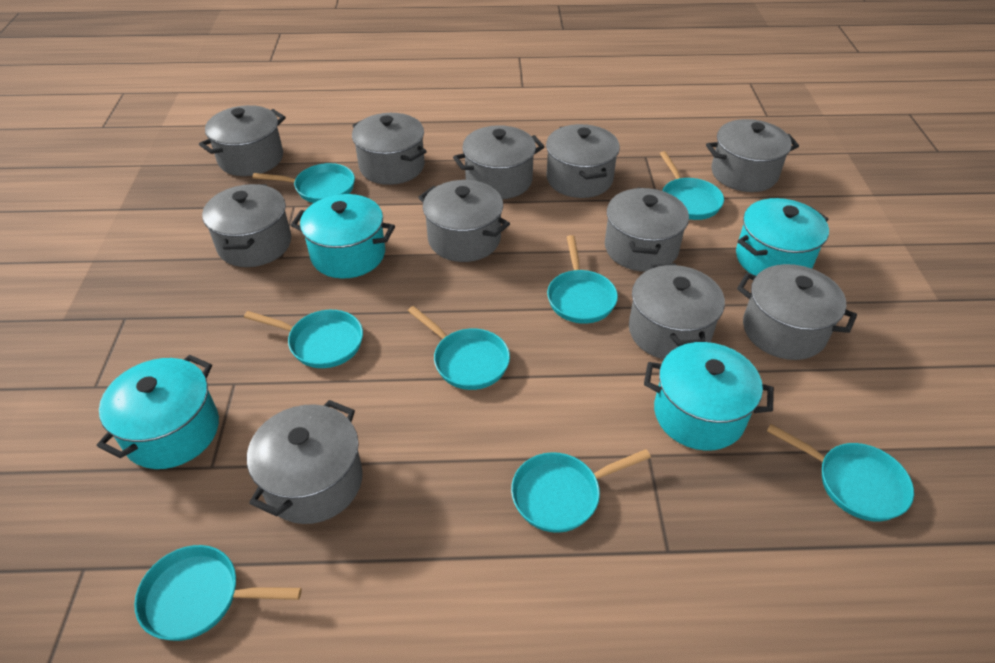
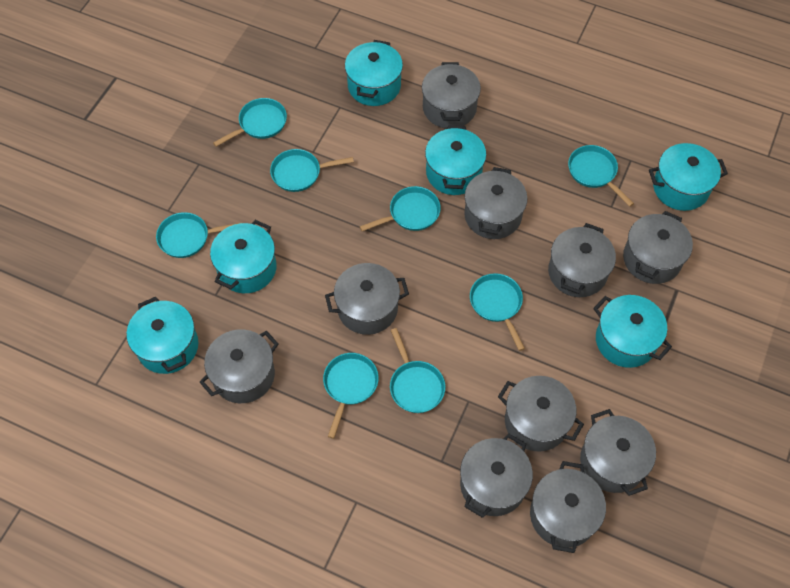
grey pot: 11 -> 10
turquoise pot: 4 -> 6

